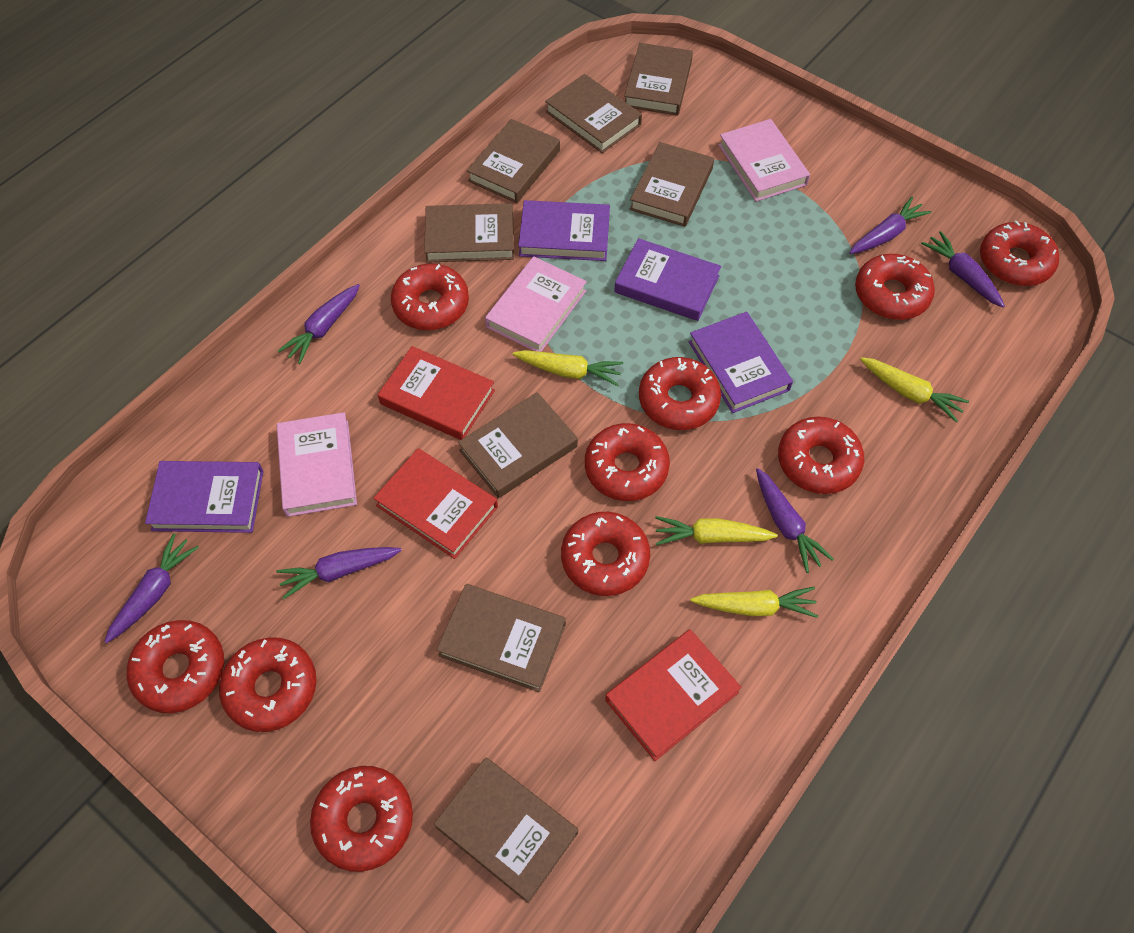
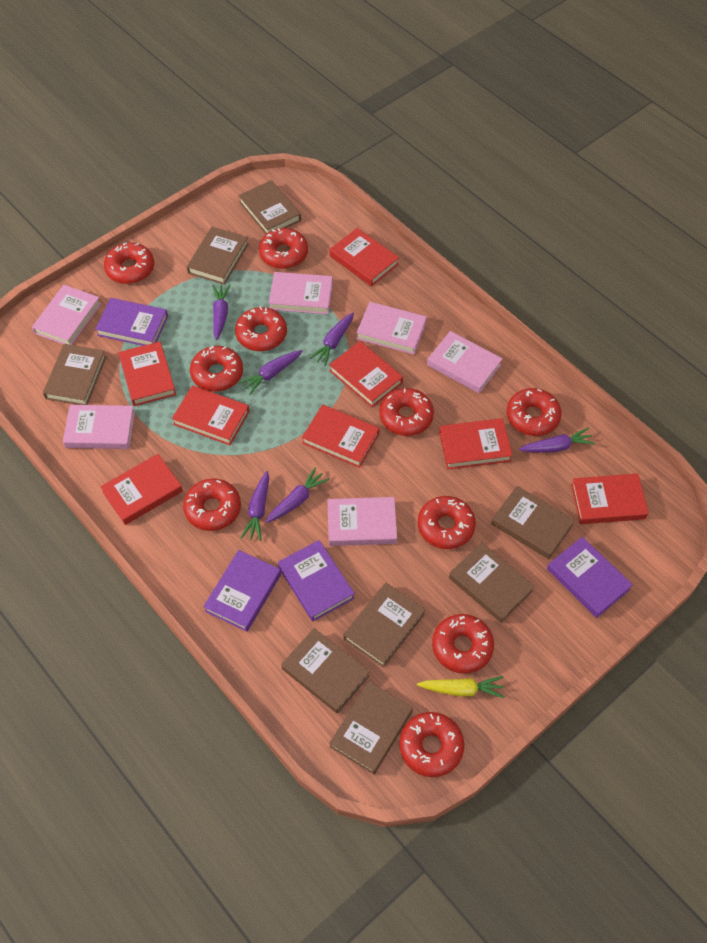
pink book: 3 -> 6
red book: 3 -> 8
yellow carrot: 4 -> 1

